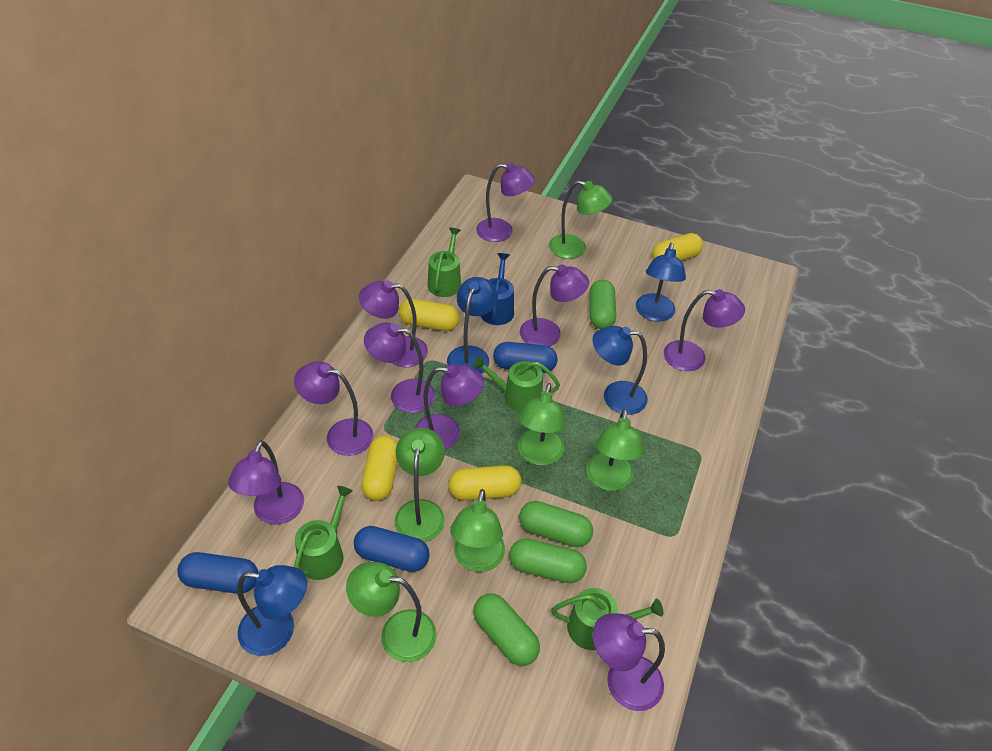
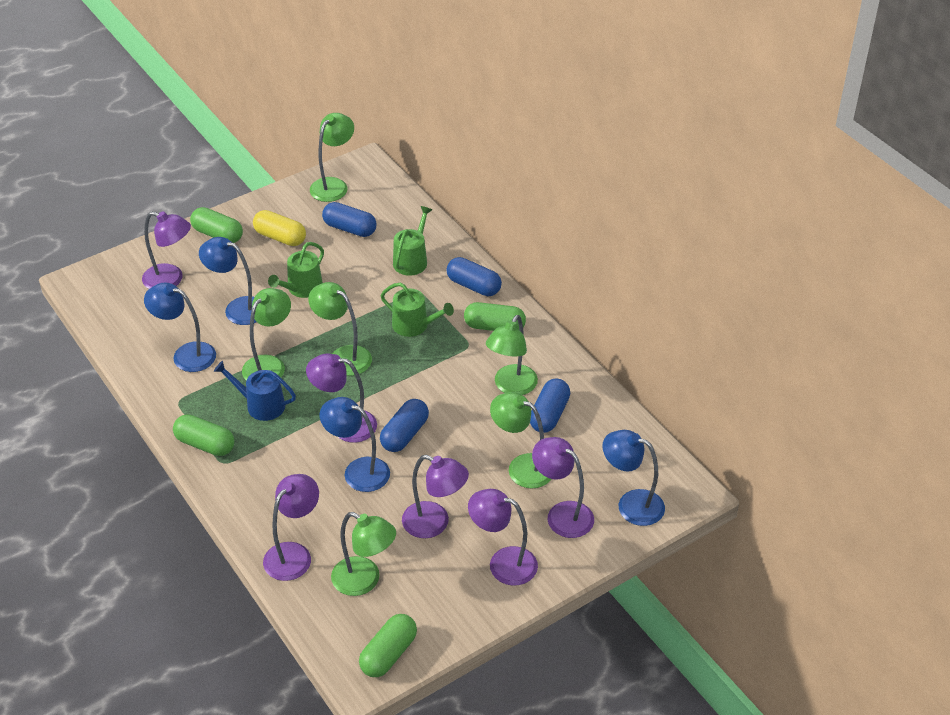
blue capsule: 3 -> 4
green watering can: 4 -> 3
purple lamp: 9 -> 6
yellow capsule: 4 -> 1

